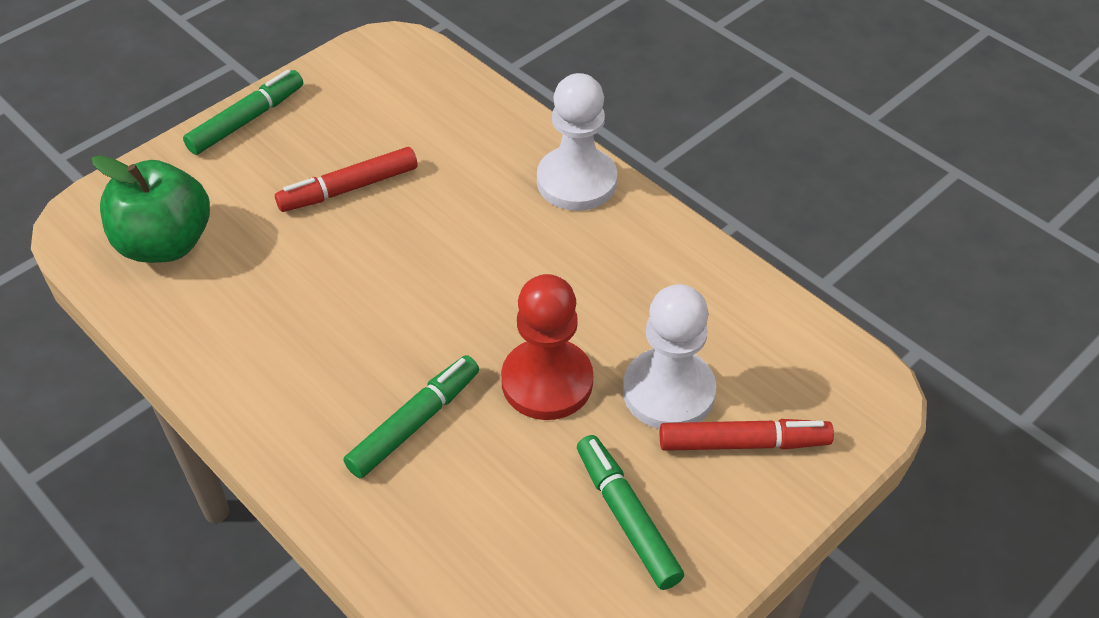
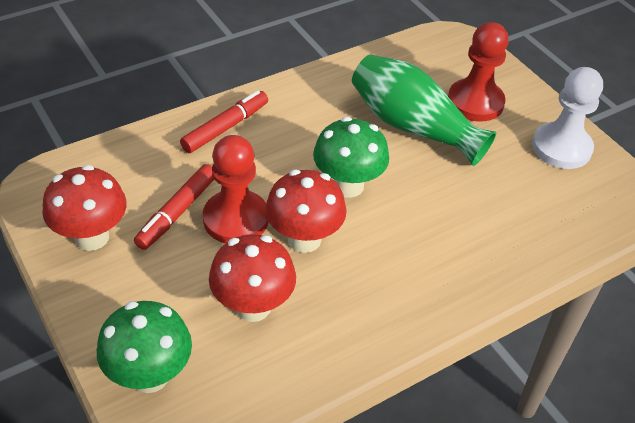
green apple: 1 -> 0
green marker: 3 -> 0
green mushroom: 0 -> 2
green vase: 0 -> 1
red mushroom: 0 -> 3
red pawn: 1 -> 2
white pawn: 2 -> 1

